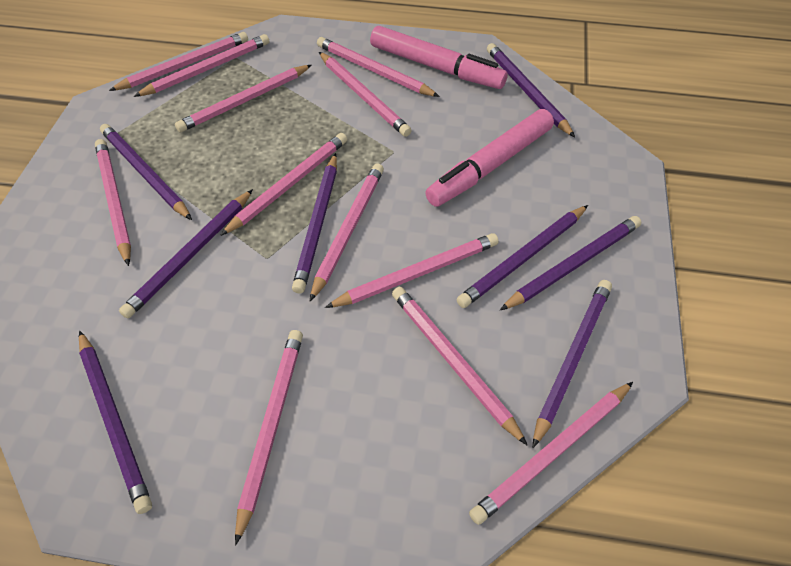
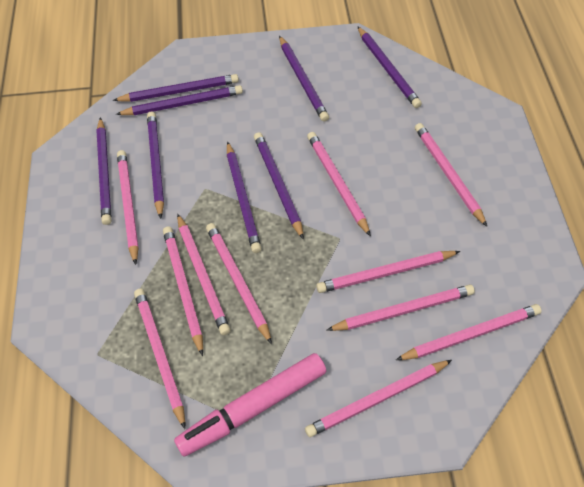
pink marker: 2 -> 1
pink pencil: 12 -> 11

